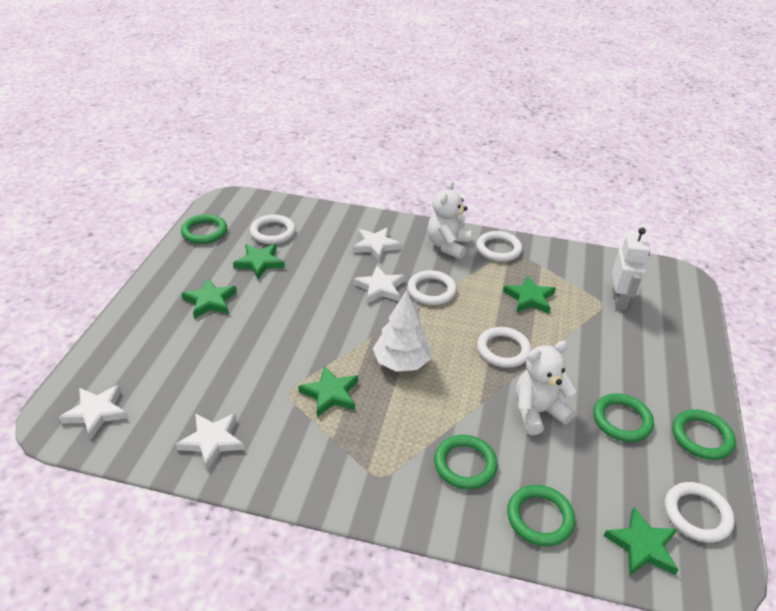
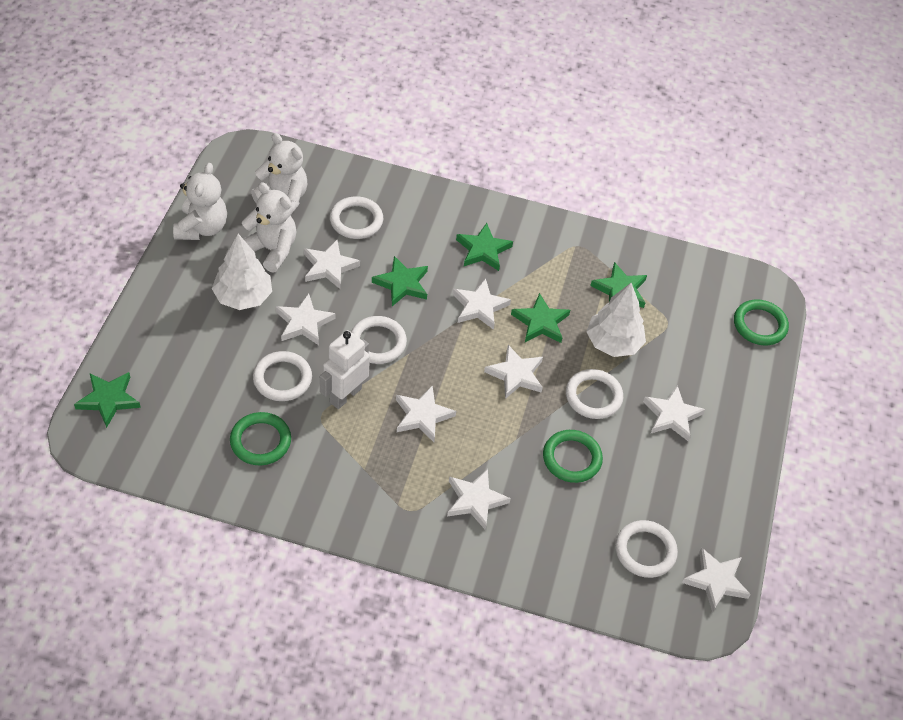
green ring: 5 -> 3
white star: 4 -> 8
white teddy bear: 2 -> 3
white tree: 1 -> 2

